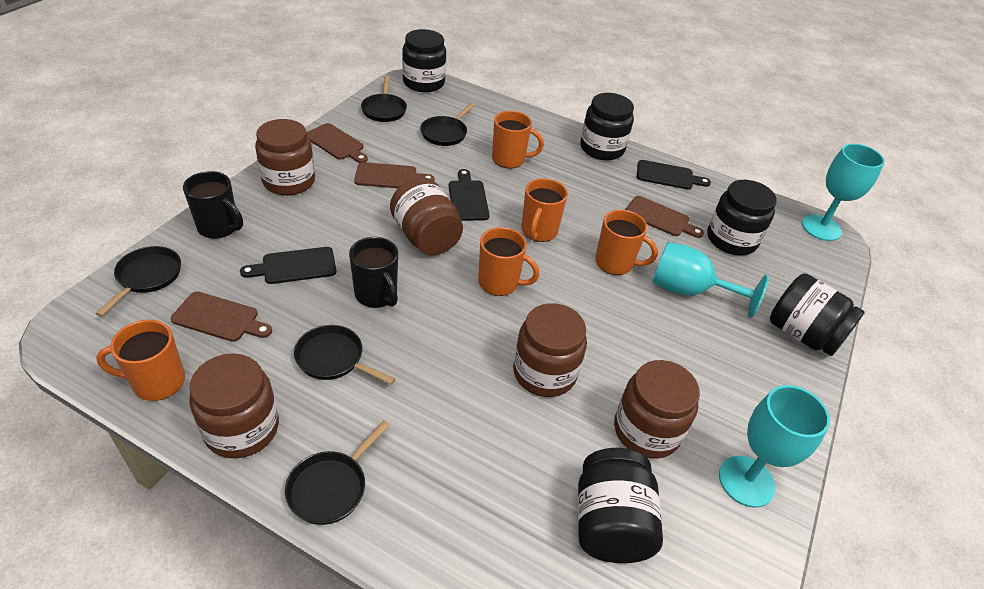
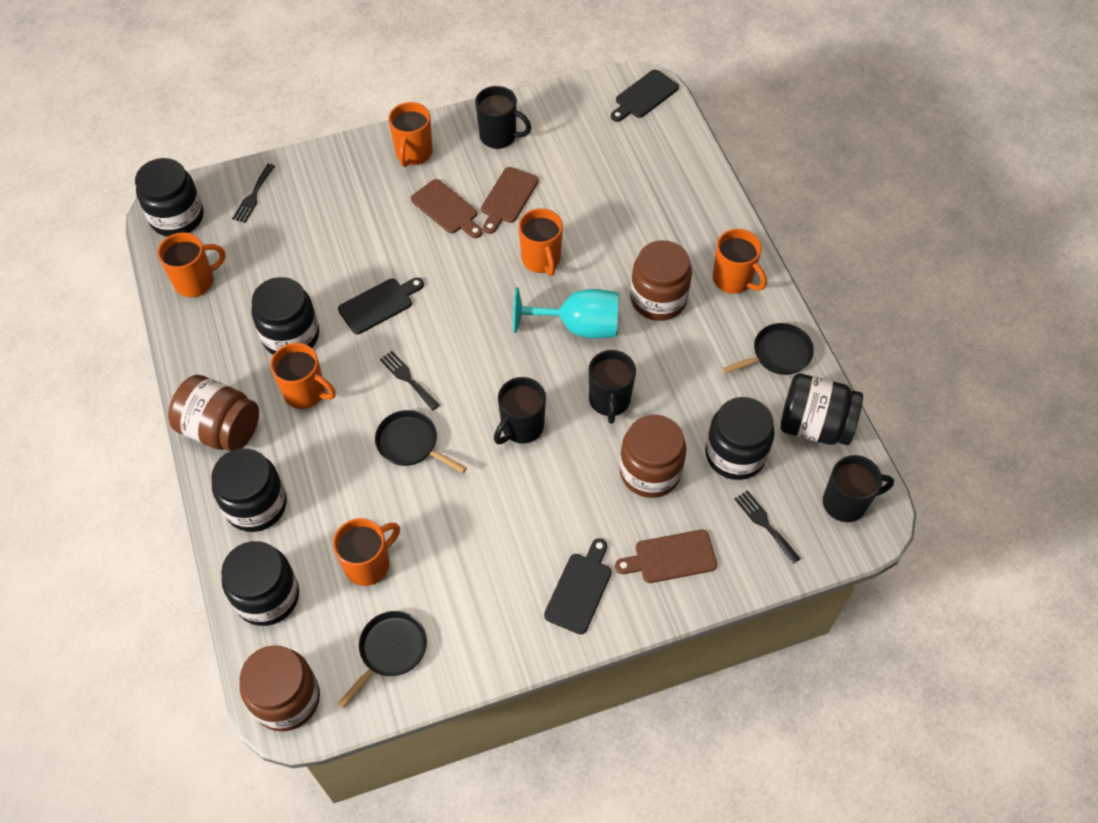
black fork: 0 -> 3
black jar: 5 -> 6
black mug: 2 -> 4
black pan: 5 -> 3
brown cutting board: 4 -> 3
brown jar: 5 -> 4
orange mug: 5 -> 6
turquoise goblet: 3 -> 1

